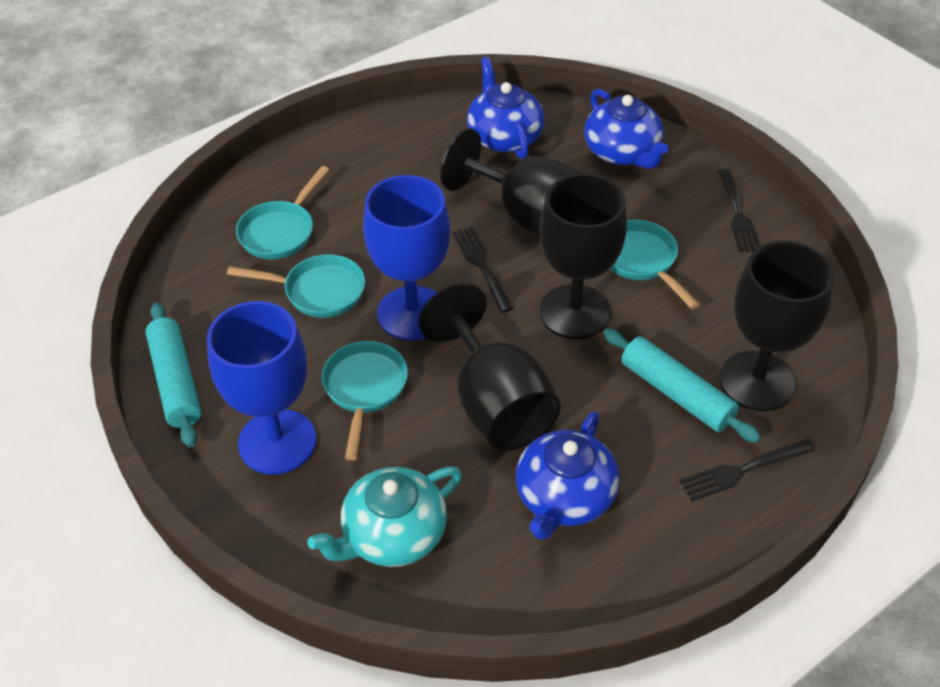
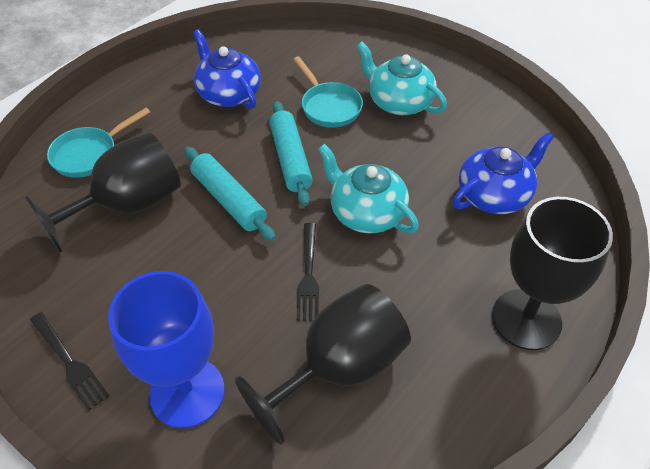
black fork: 3 -> 2
black goblet: 4 -> 3
blue goblet: 2 -> 1
blue teapot: 3 -> 2
turquoise pan: 4 -> 2
turquoise teapot: 1 -> 2

